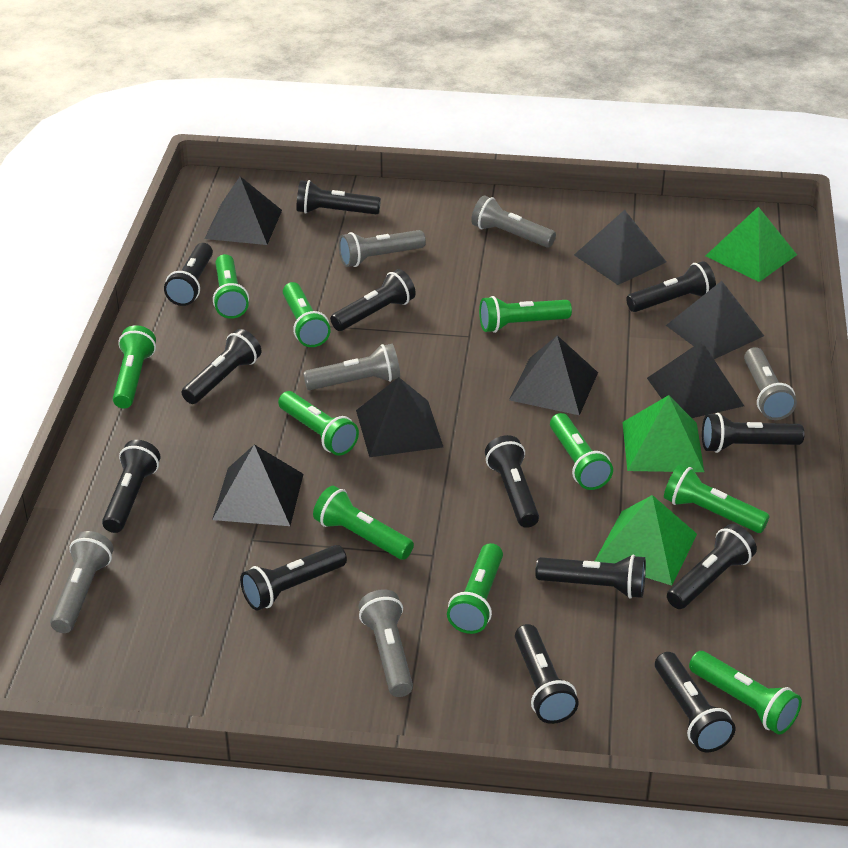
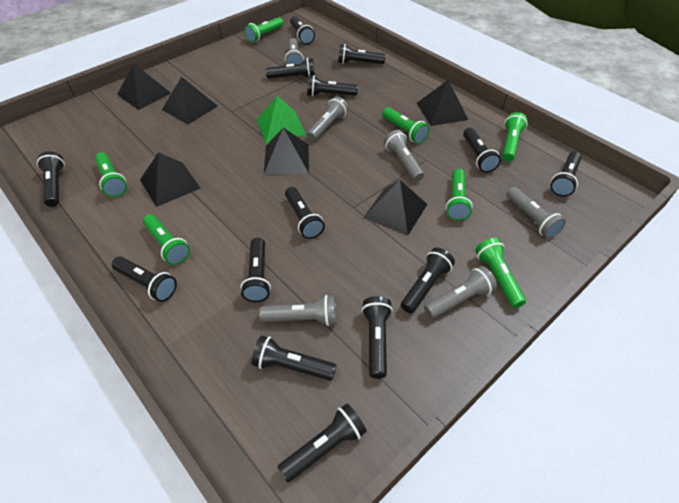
black flashlight: 13 -> 14
black pyramid: 7 -> 6
green flashlight: 10 -> 7
green pyramid: 3 -> 1

